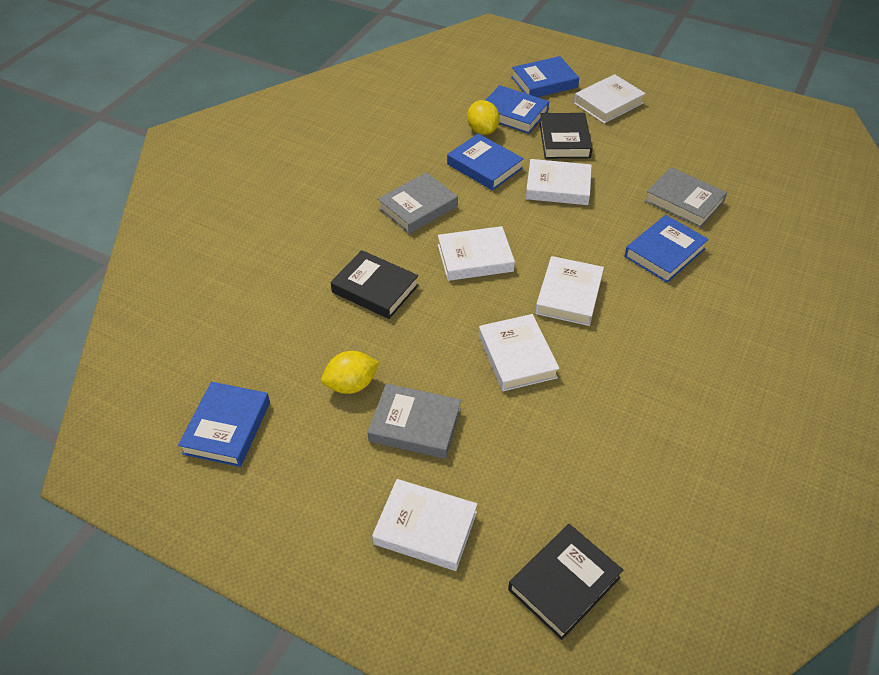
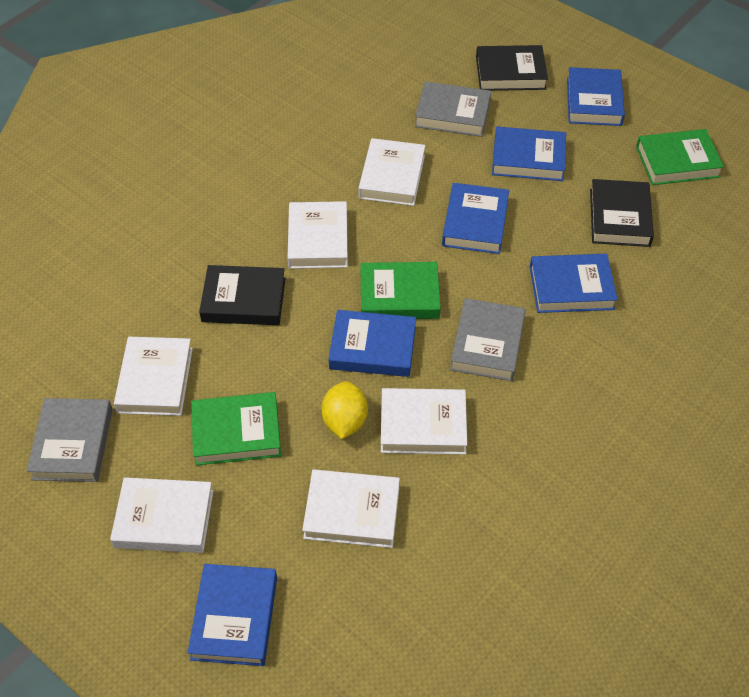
blue book: 5 -> 6
green book: 0 -> 3
yellow lemon: 2 -> 1

